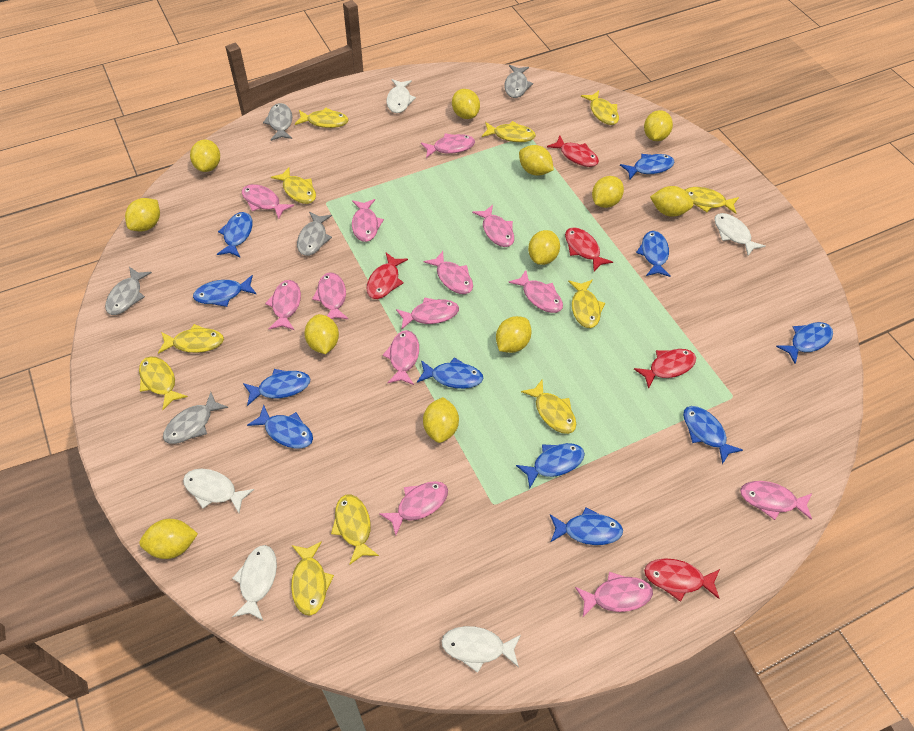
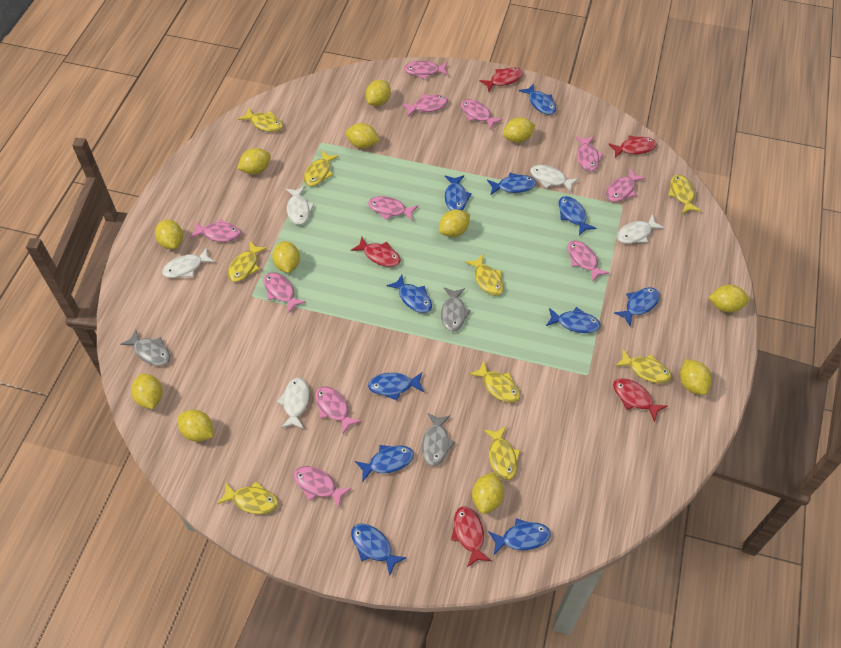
grey fish: 5 -> 3
pink fish: 13 -> 11
yellow fish: 11 -> 9

